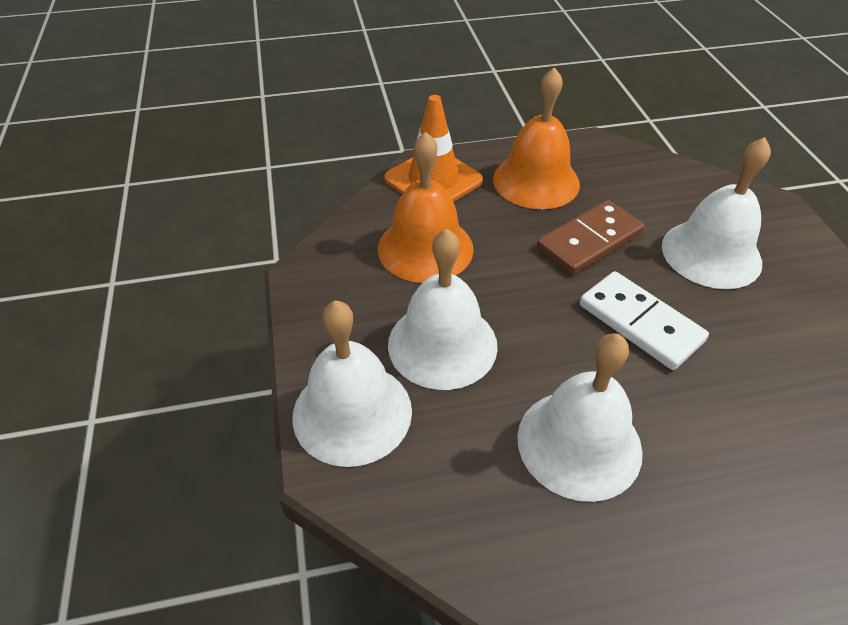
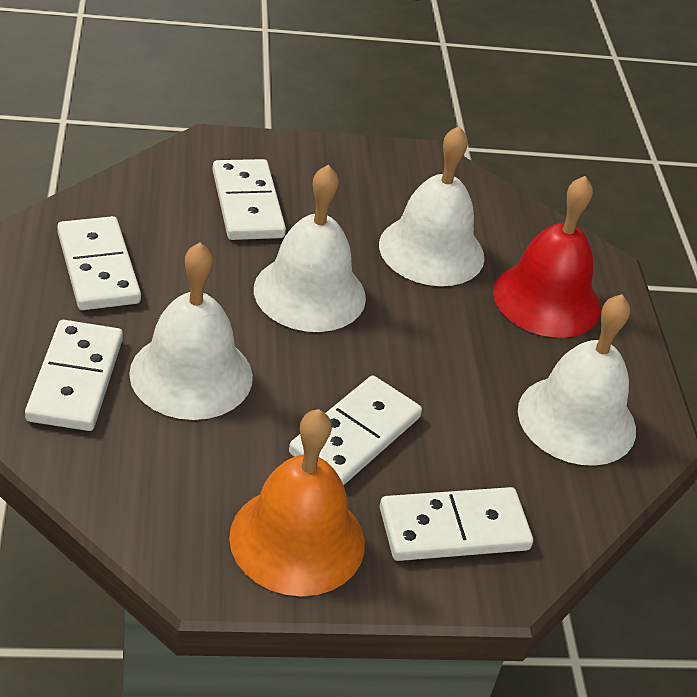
brown domino: 1 -> 0
orange bell: 2 -> 1
orange traffic cone: 1 -> 0
red bell: 0 -> 1
white domino: 1 -> 5

